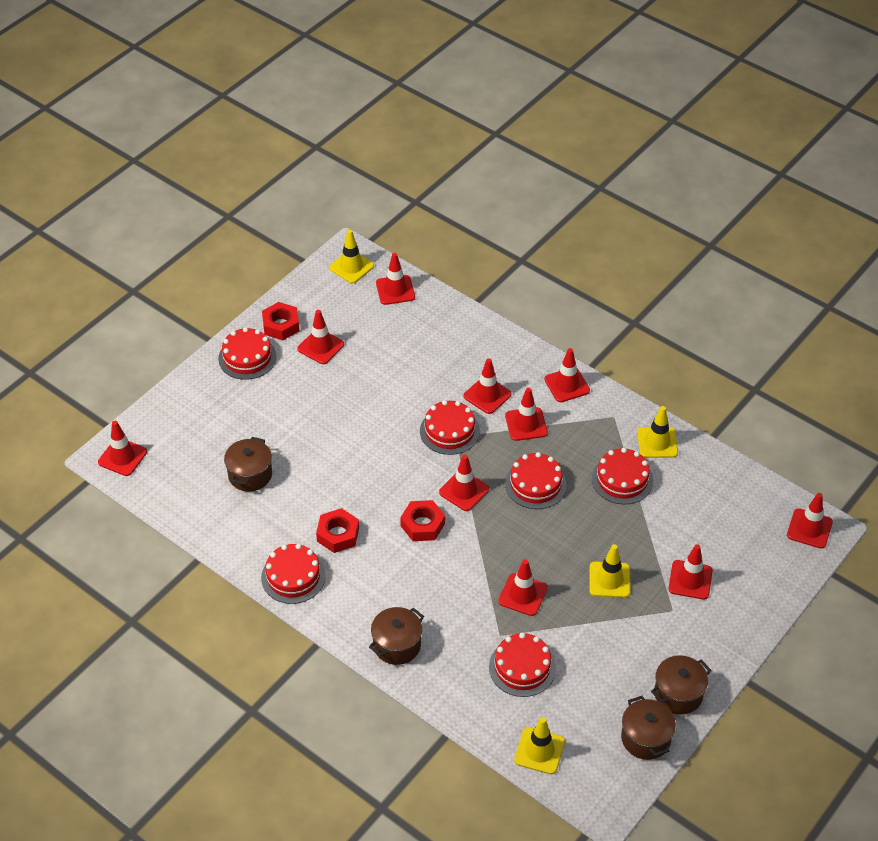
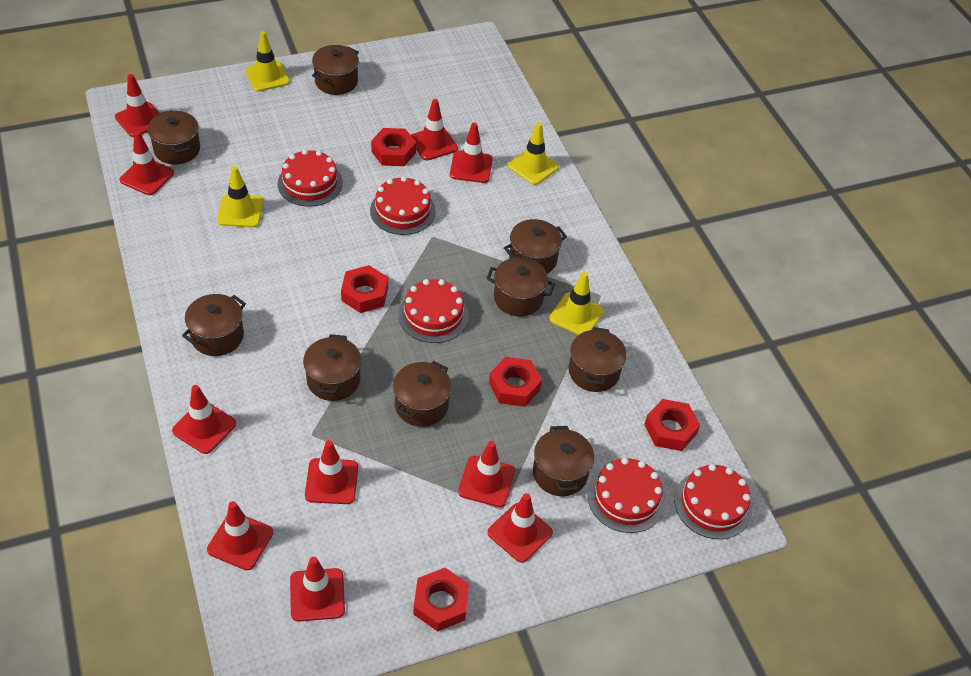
brown pot: 4 -> 9
red cake: 6 -> 5
red nut: 3 -> 5

